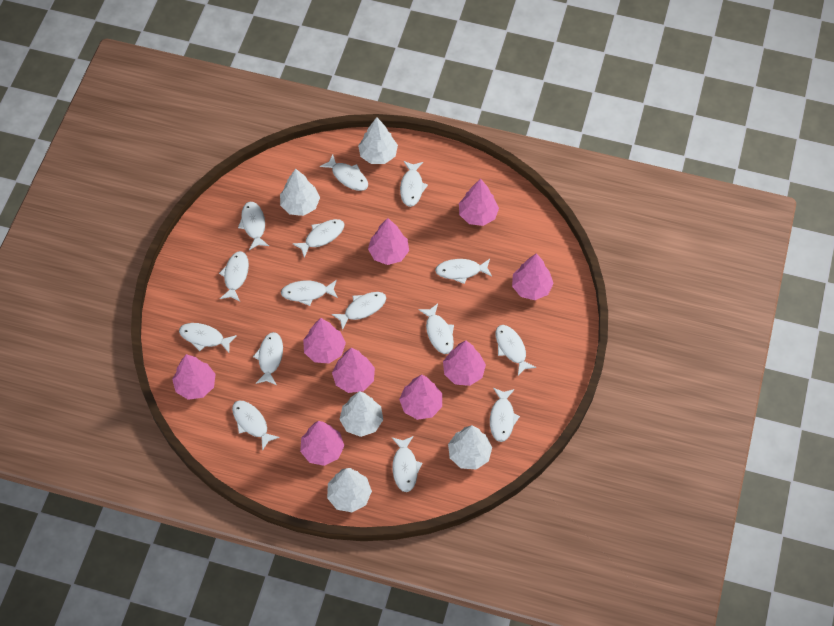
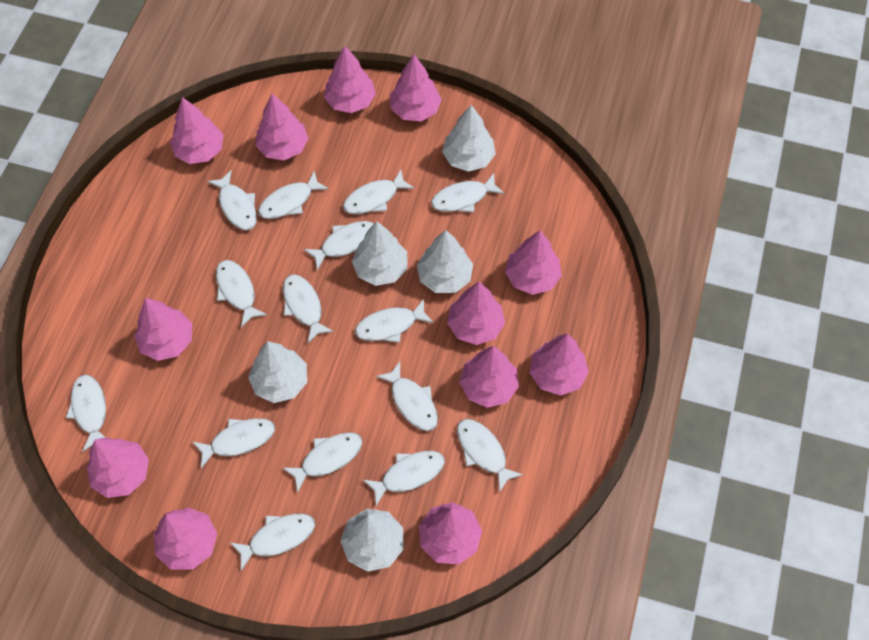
pink tree: 9 -> 12

